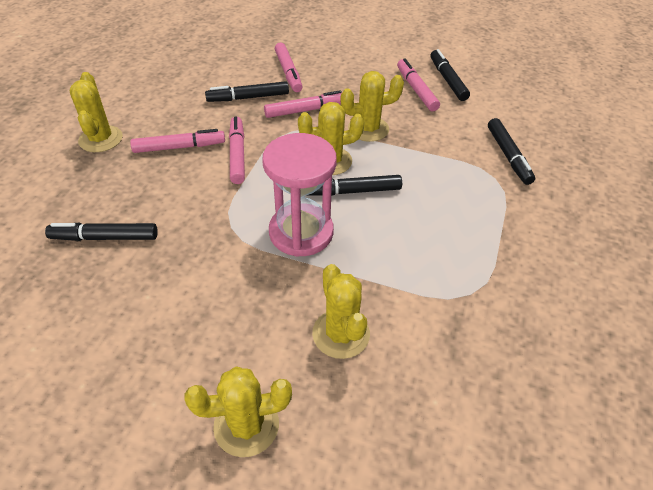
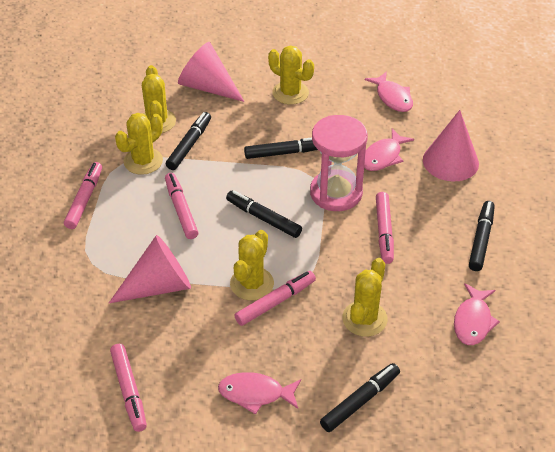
pink cone: 0 -> 3
pink fish: 0 -> 4

